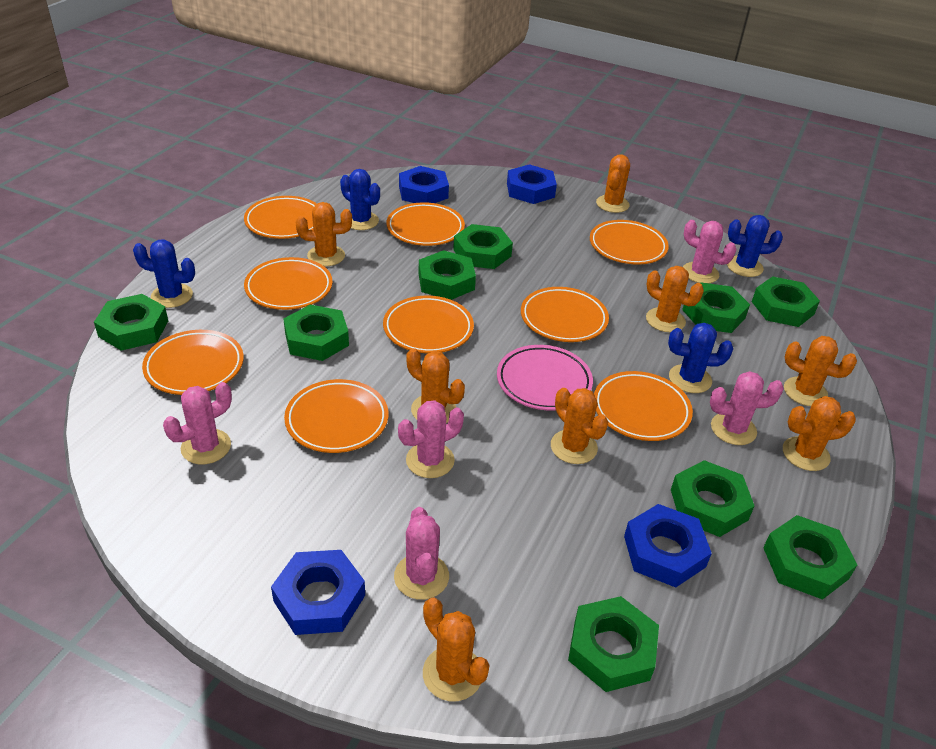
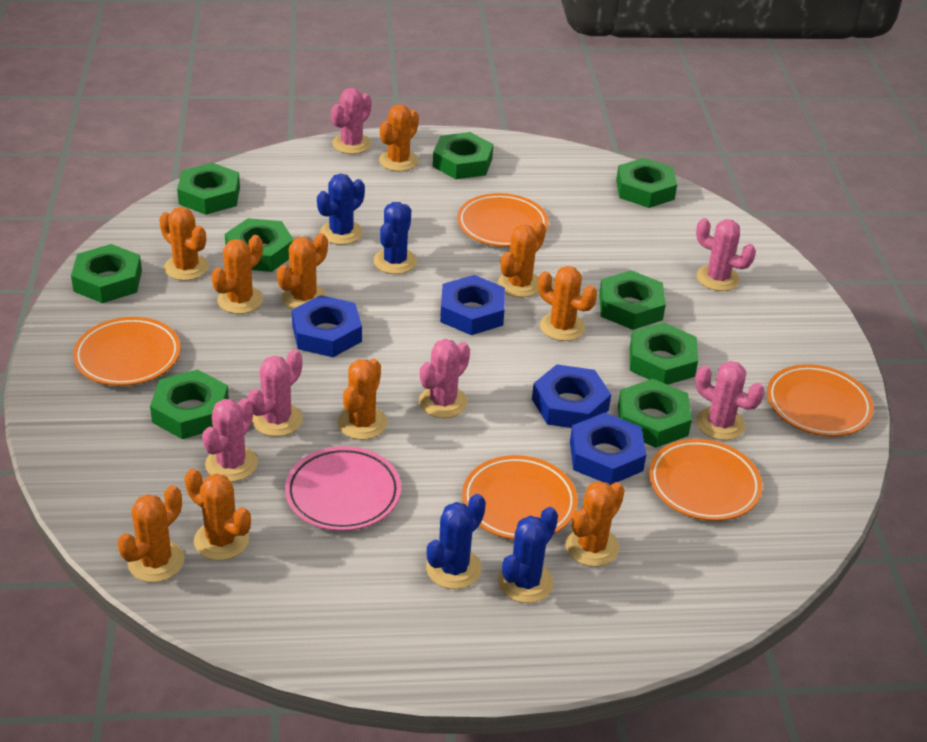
orange cactus: 8 -> 10
orange plate: 9 -> 5
pink cactus: 5 -> 6

